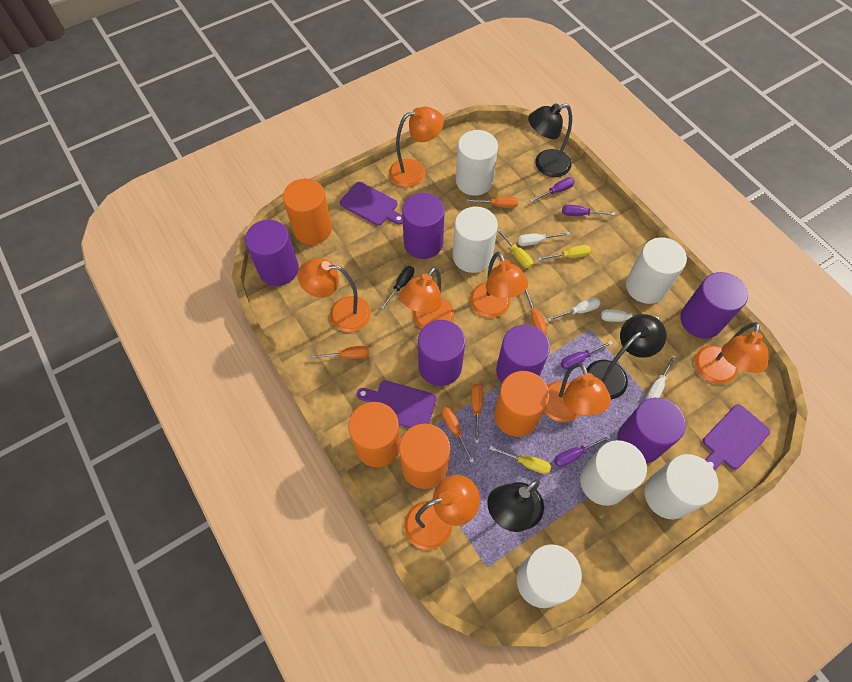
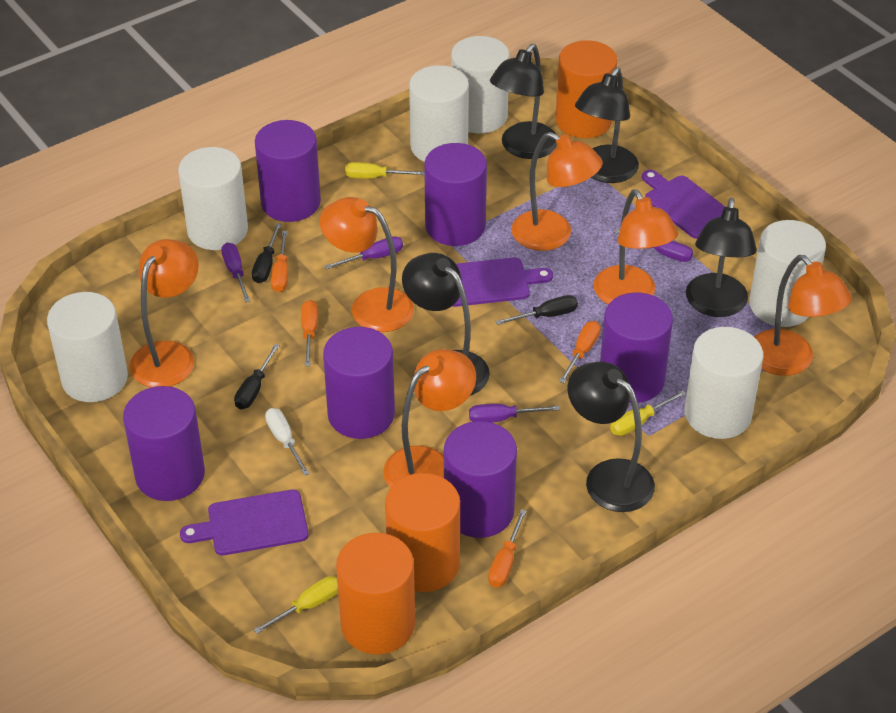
black lamp: 3 -> 5
black screwdriver: 1 -> 3
orange cylinder: 4 -> 3
orange lamp: 7 -> 6
orange screwdriver: 5 -> 4
white screwdriver: 4 -> 1

